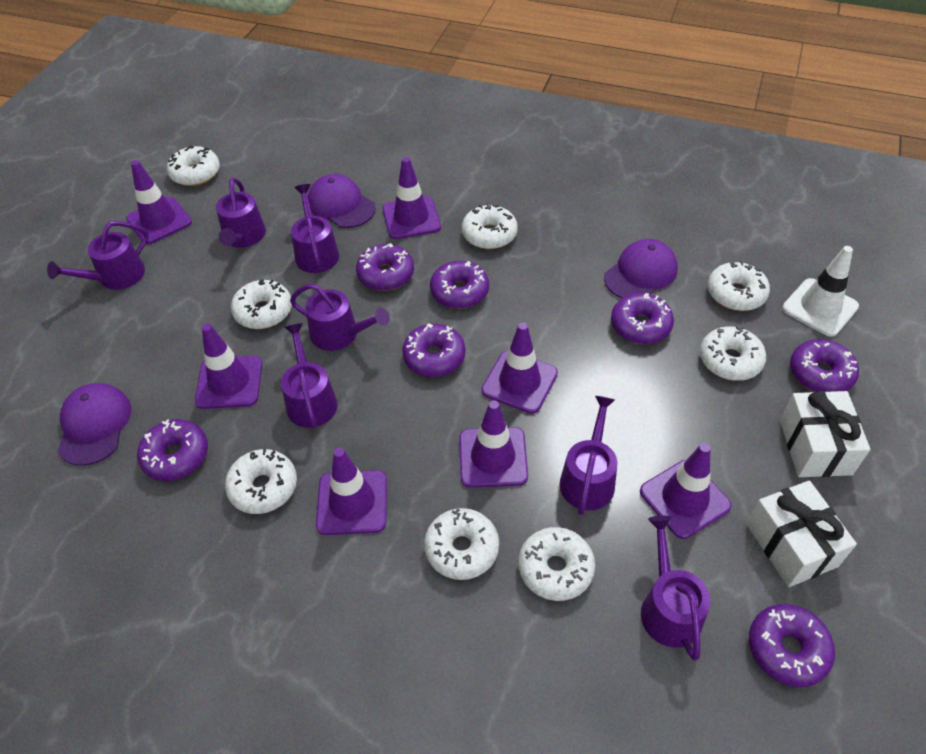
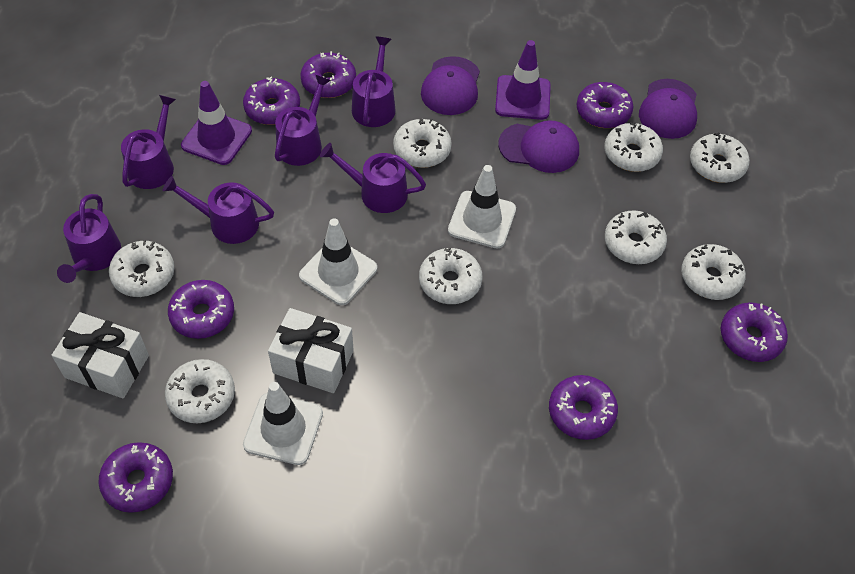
purple traffic cone: 7 -> 2
purple watering can: 7 -> 6
white traffic cone: 1 -> 3

